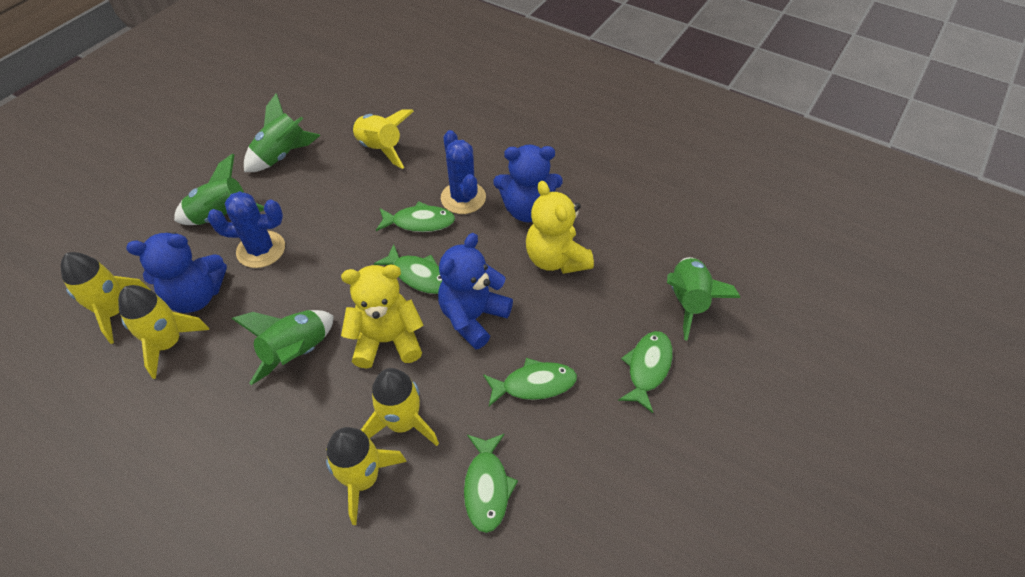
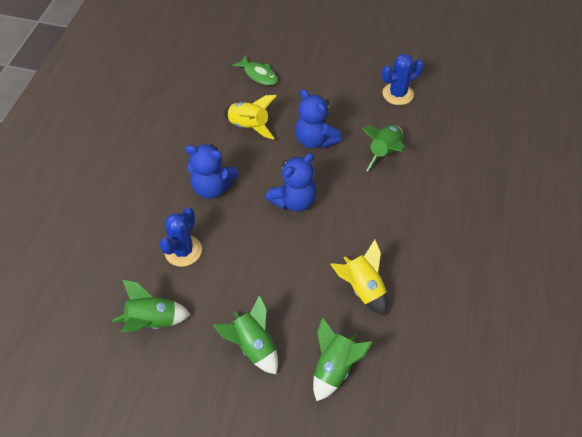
green fish: 5 -> 1
yellow rocket: 5 -> 2
yellow teddy bear: 2 -> 0

